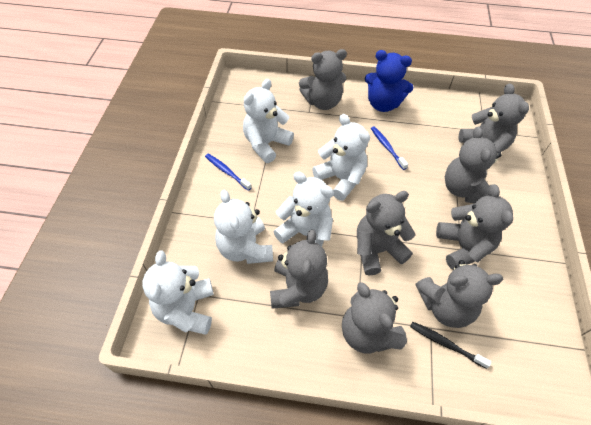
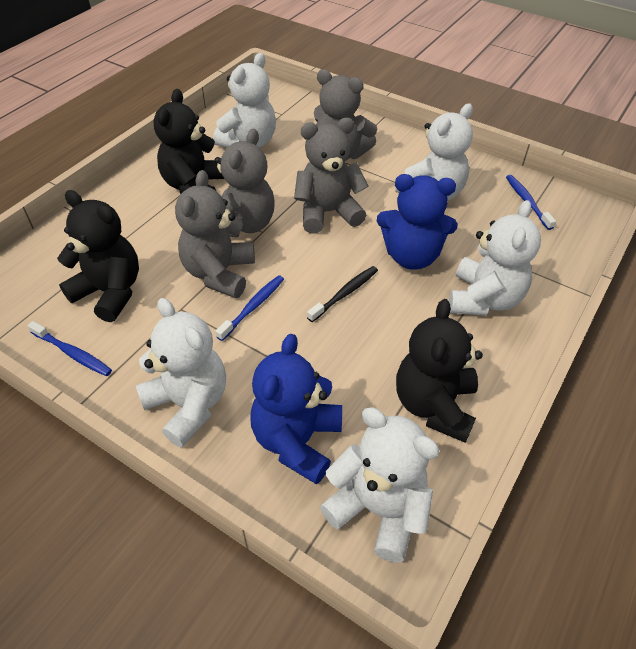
black teddy bear: 0 -> 3
blue teddy bear: 1 -> 2
blue toothbrush: 2 -> 3
grey teddy bear: 8 -> 4

